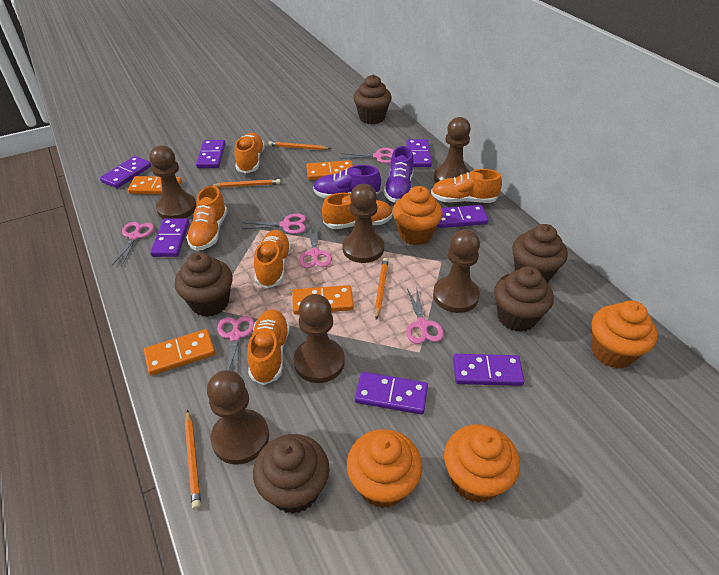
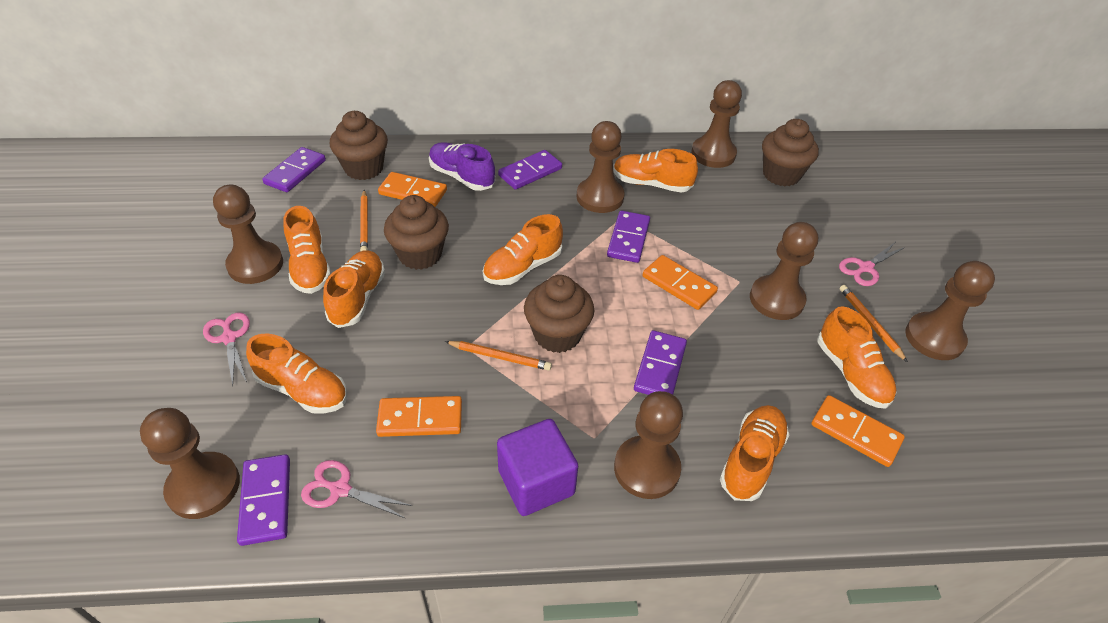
brown cupcake: 5 -> 4
brown pawn: 6 -> 7
orange cupcake: 4 -> 0
orange pencil: 4 -> 3
orange shoe: 6 -> 7
pink scissors: 6 -> 3
purple cube: 0 -> 1
purple domino: 7 -> 5
purple shoe: 2 -> 1

